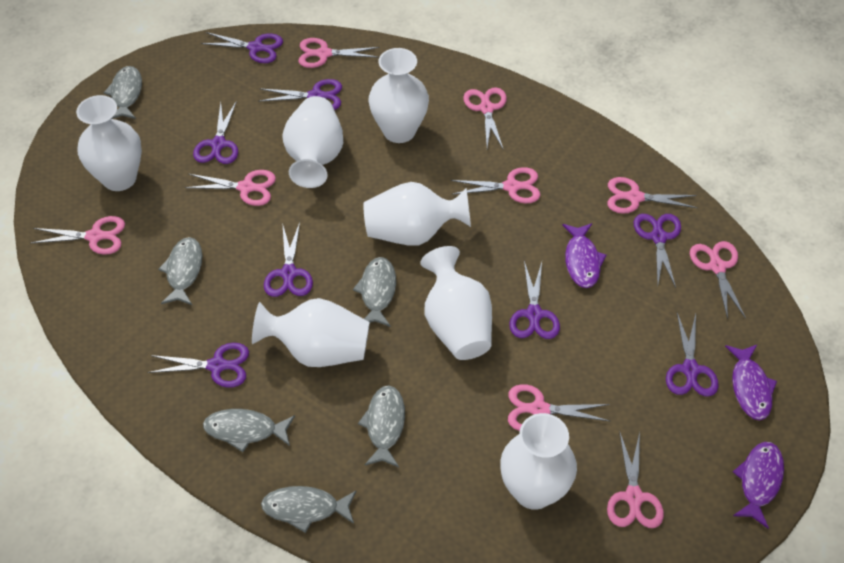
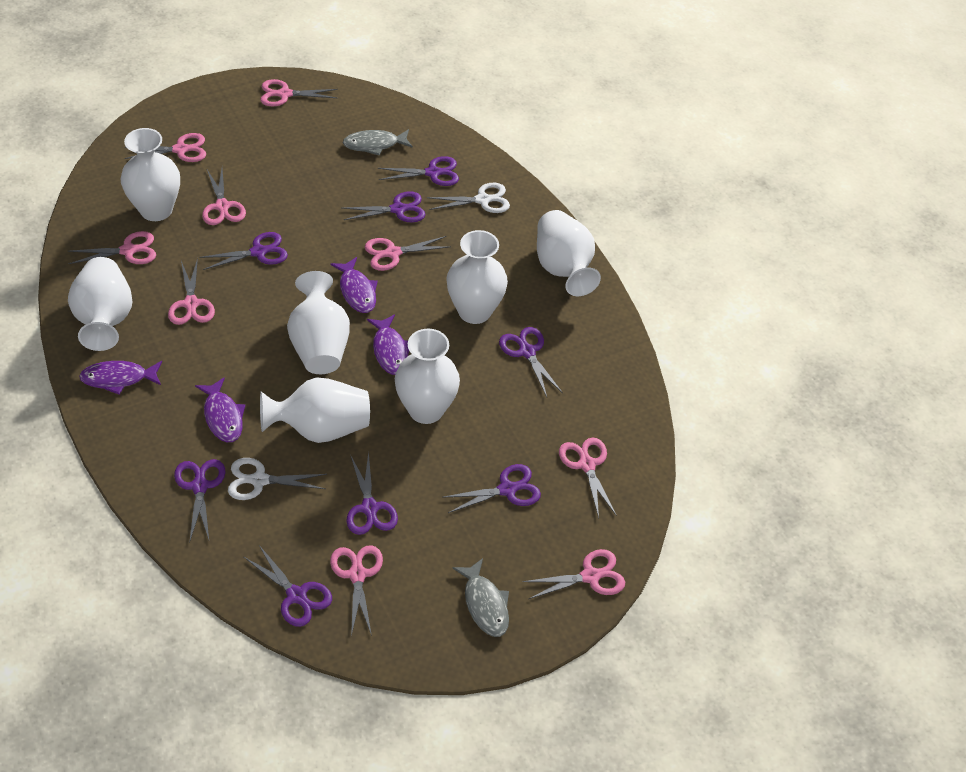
grey fish: 6 -> 2
purple fish: 3 -> 4
white scissors: 0 -> 2

